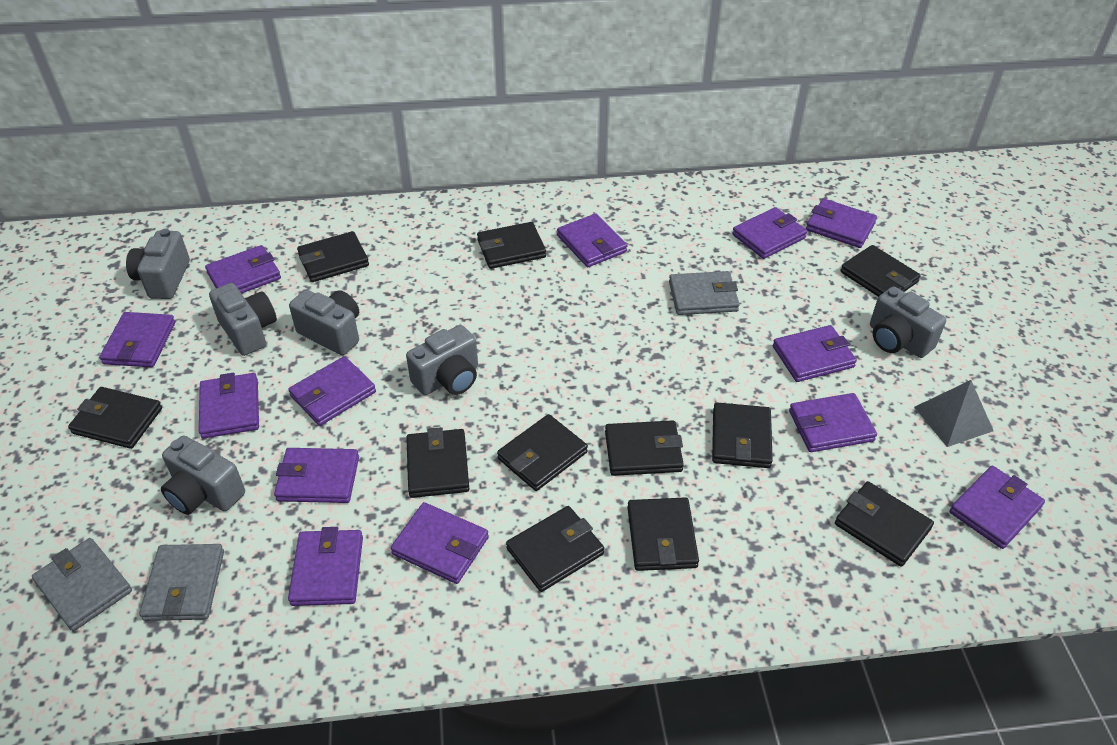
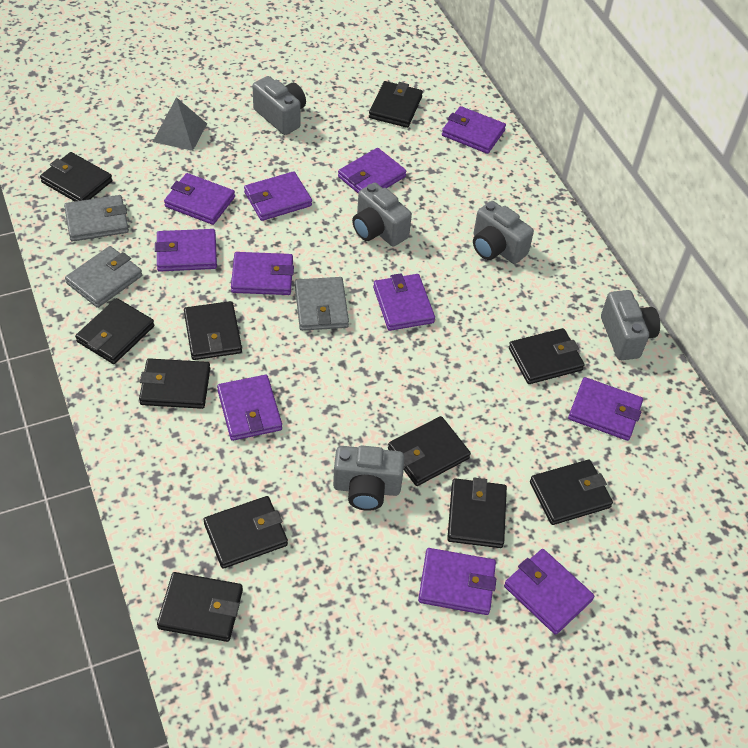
grey camera: 6 -> 5
purple wallet: 13 -> 11

